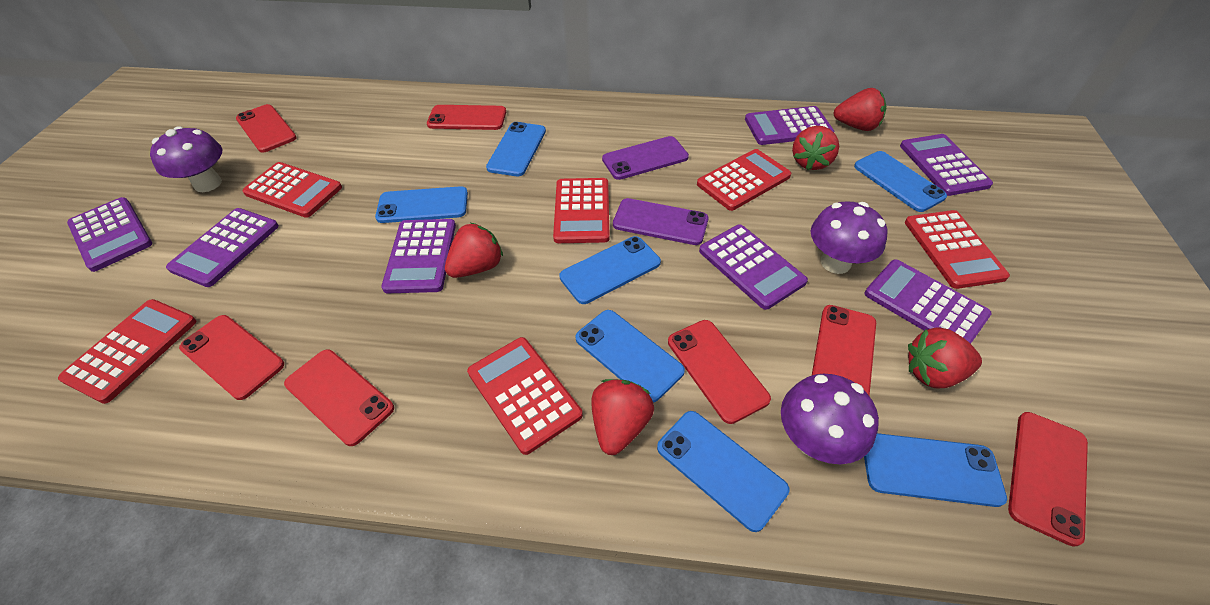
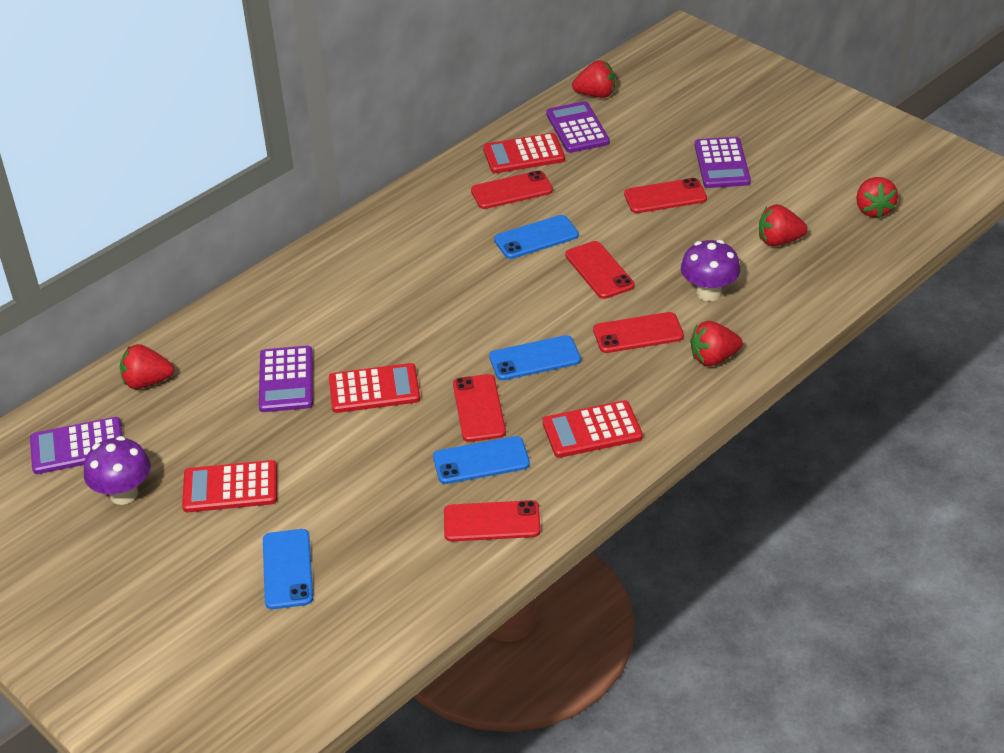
blue phone: 7 -> 4
purple calculator: 7 -> 4
purple mushroom: 3 -> 2
purple phone: 2 -> 0
red calculator: 6 -> 4
red phone: 7 -> 6

